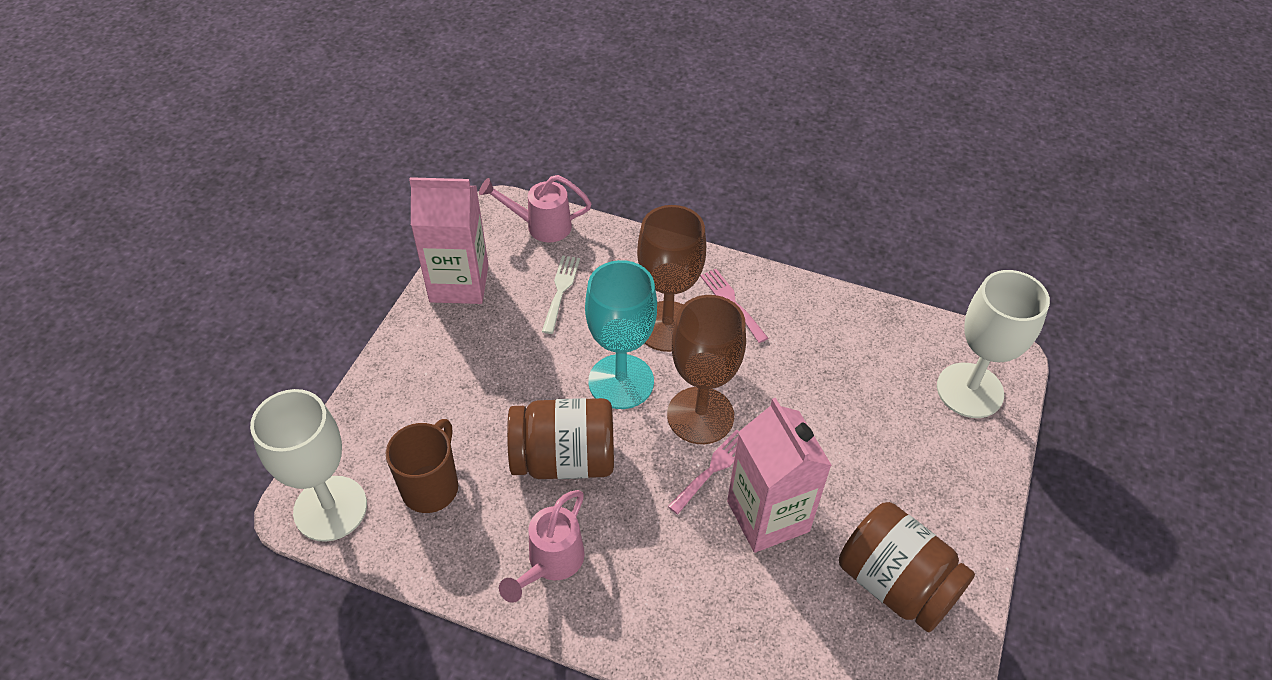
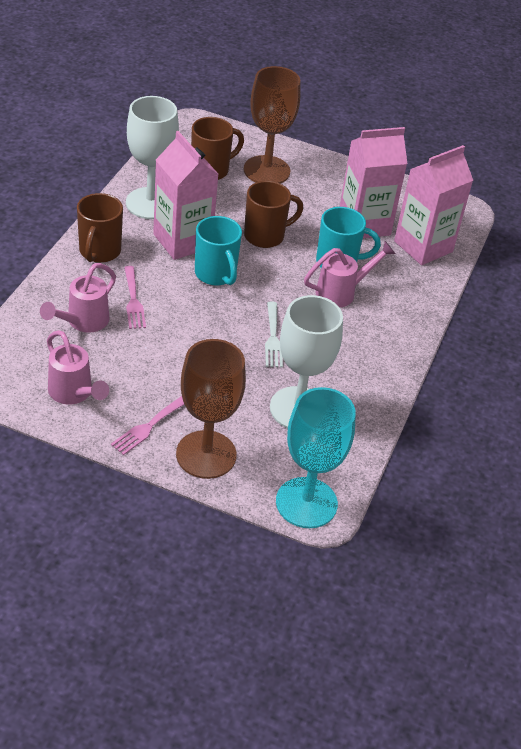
brown jar: 2 -> 0
brown mug: 1 -> 3
pink carton: 2 -> 3
pink watering can: 2 -> 3
turquoise mug: 0 -> 2

